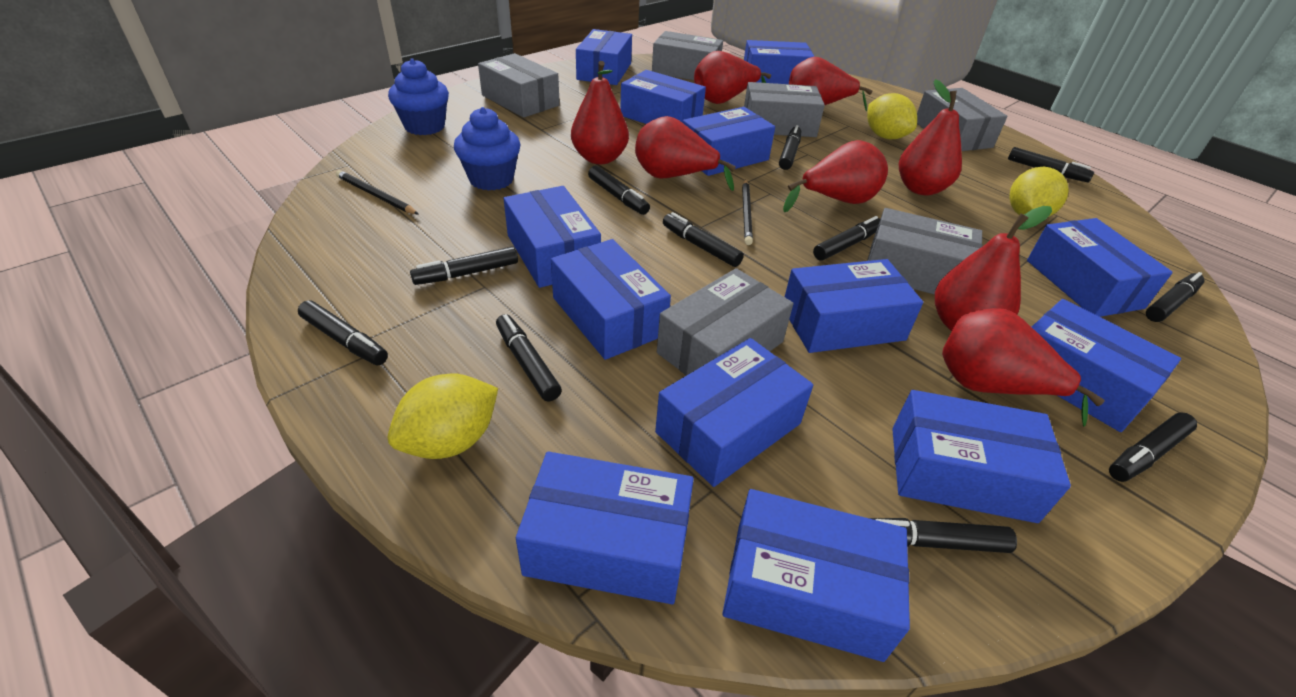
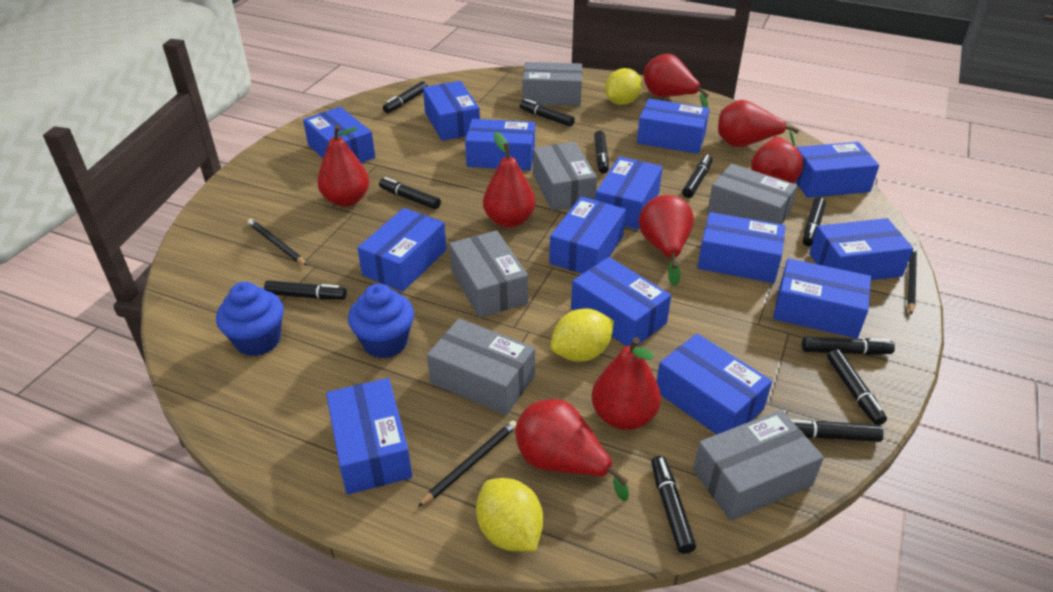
black pencil: 2 -> 3
blue box: 13 -> 14

